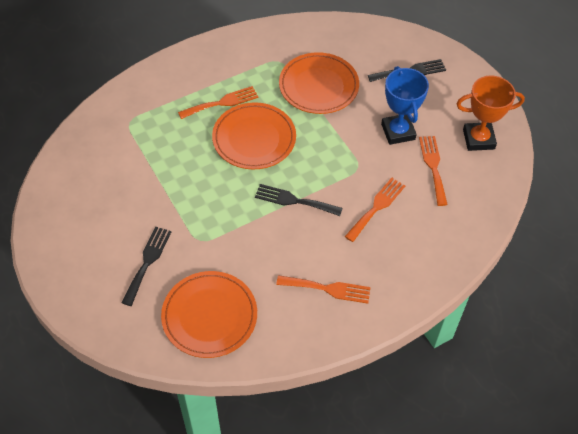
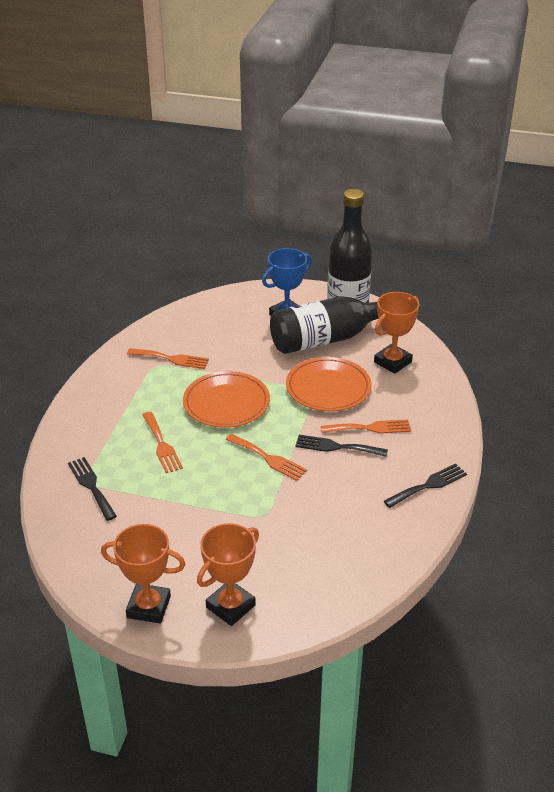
black bottle: 0 -> 2
orange plate: 3 -> 2
orange trophy: 1 -> 3

